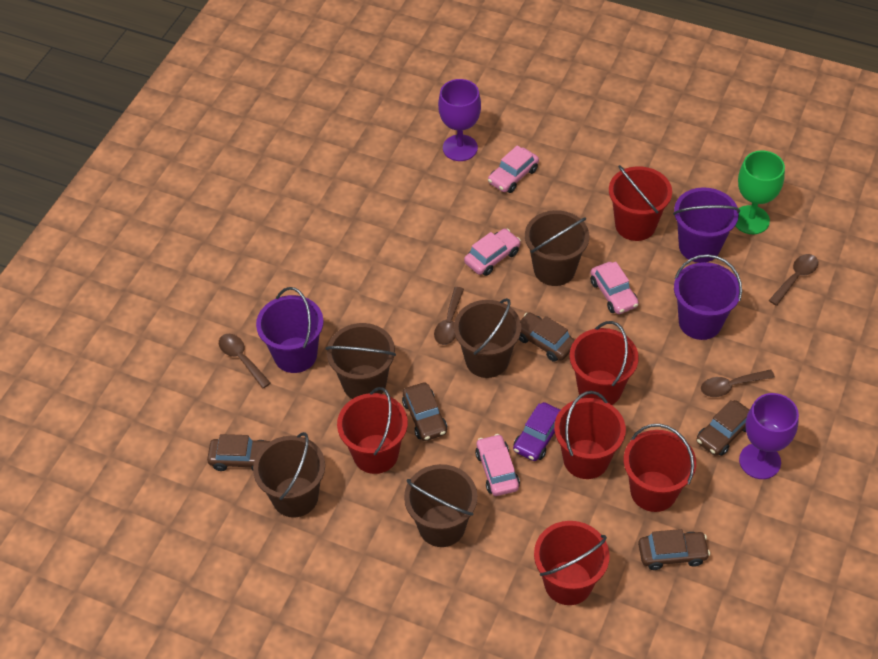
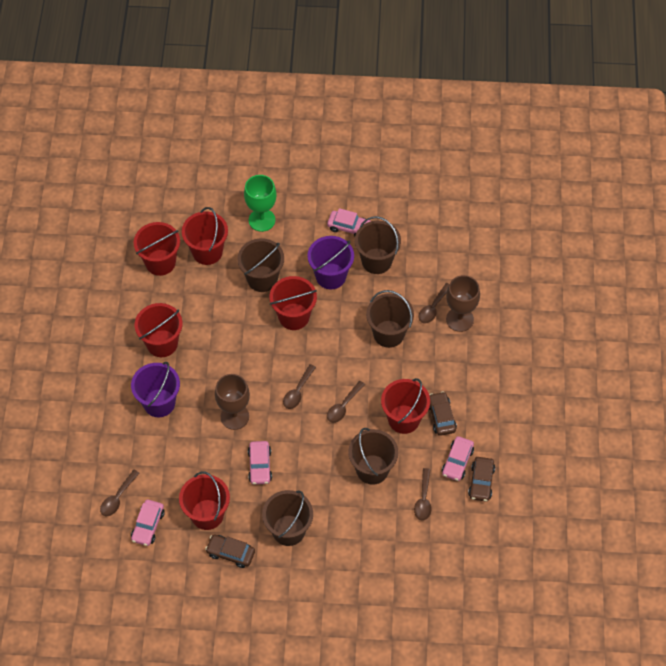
brown car: 5 -> 3
brown goblet: 0 -> 2
brown spoon: 4 -> 5
purple bucket: 3 -> 2
purple car: 1 -> 0
purple goblet: 2 -> 0

